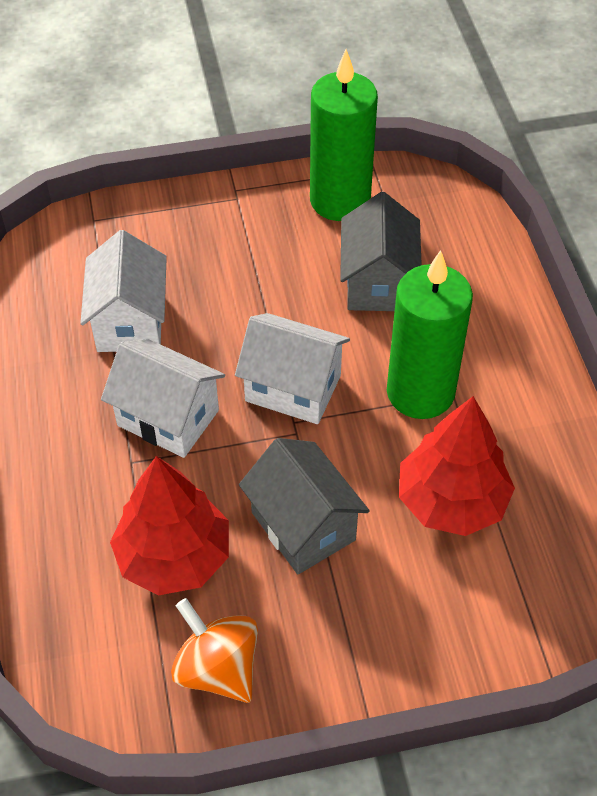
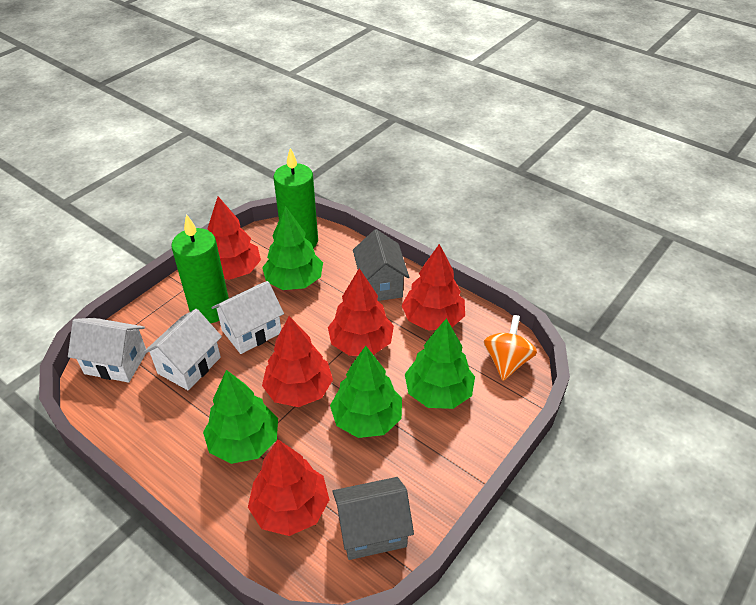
green tree: 0 -> 4
red tree: 2 -> 5

